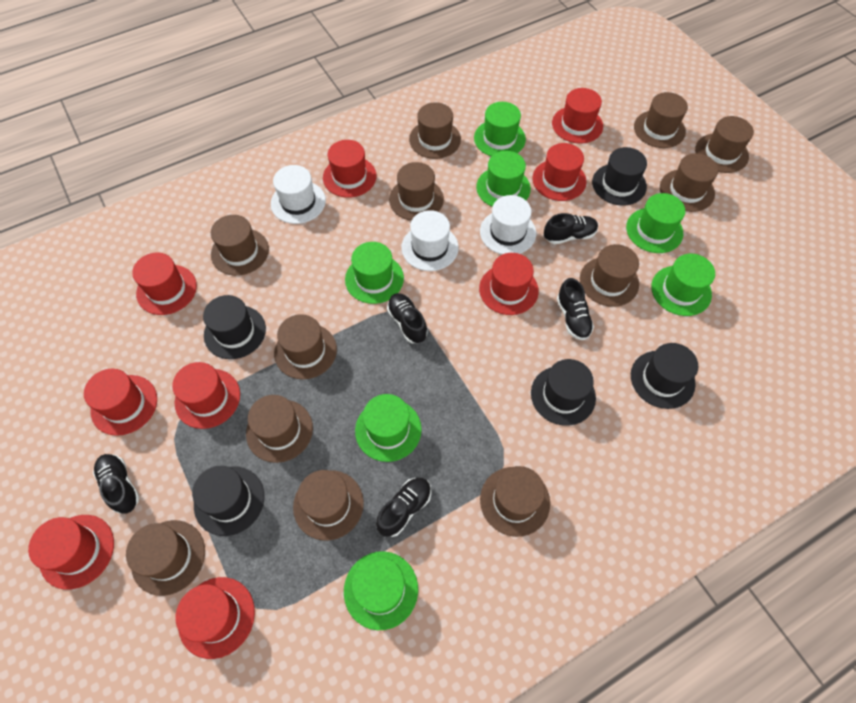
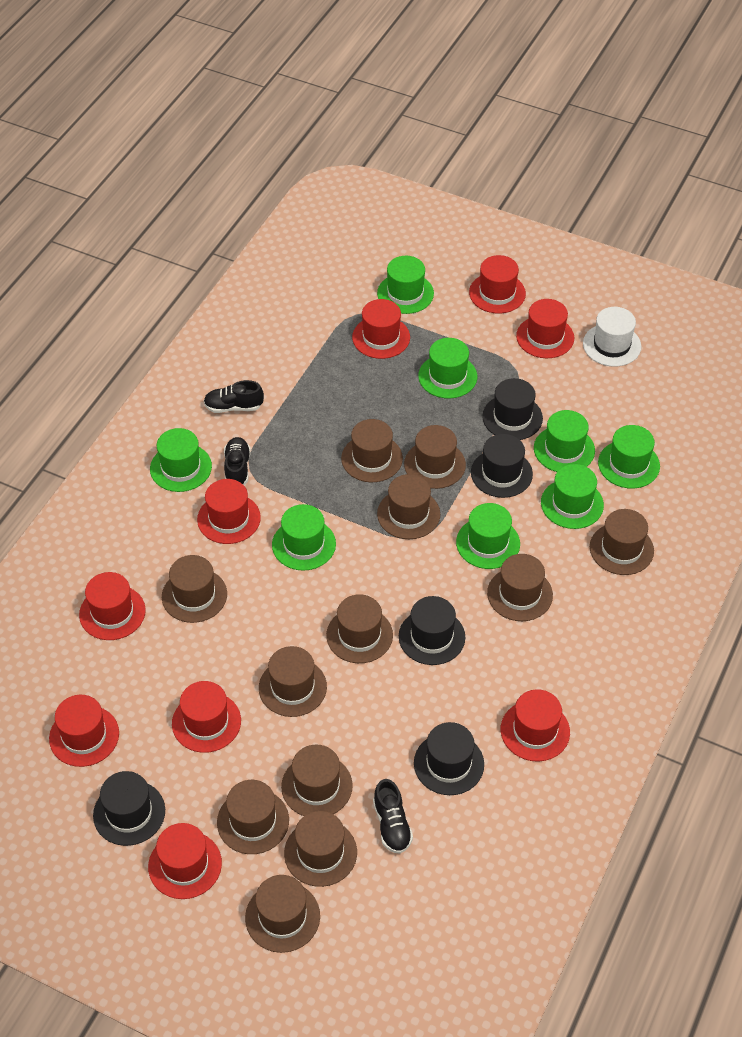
black shoe: 5 -> 3
green hat: 7 -> 8
white hat: 3 -> 1

